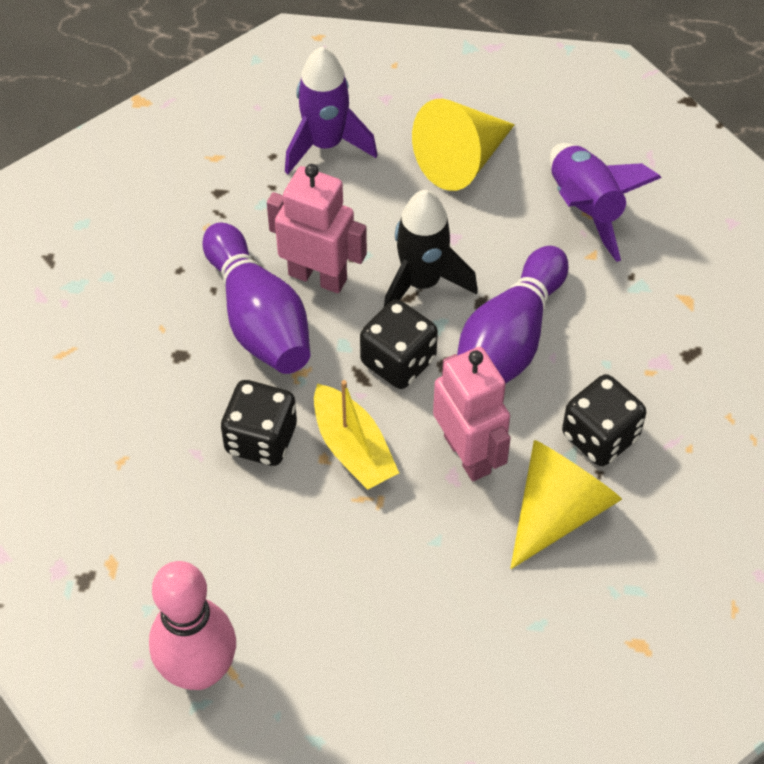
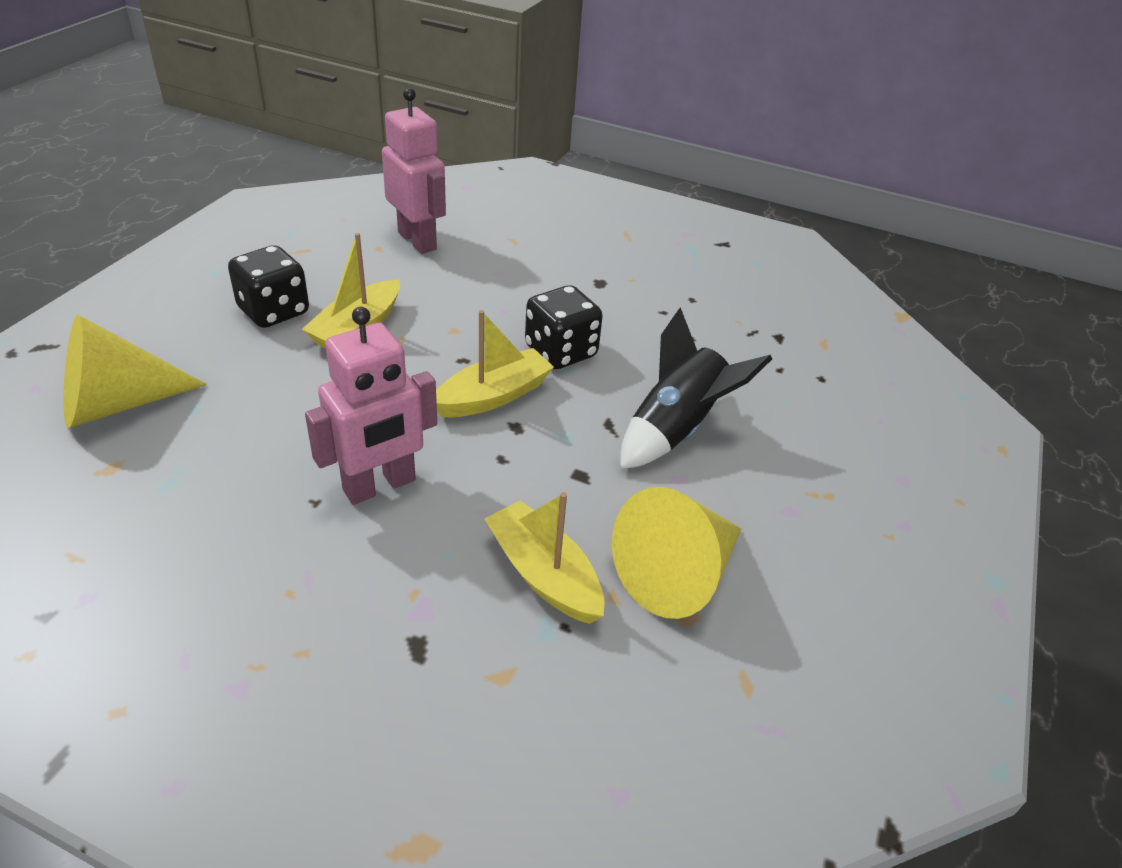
black dice: 3 -> 2
pink bowling pin: 1 -> 0
purple bowling pin: 2 -> 0
purple rocket: 2 -> 0
yellow boat: 1 -> 3

